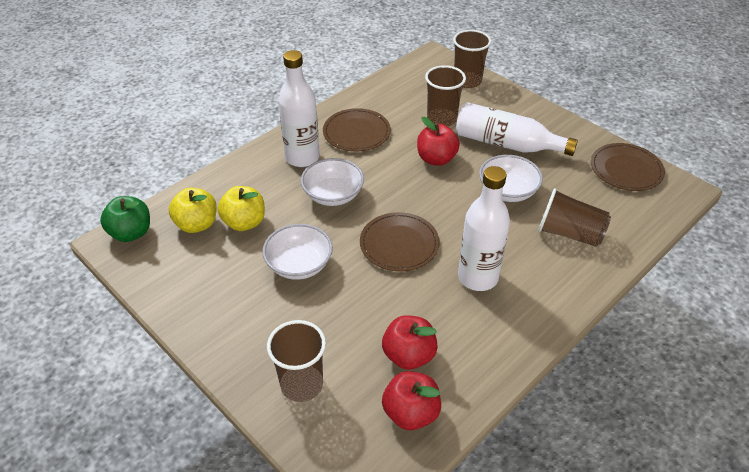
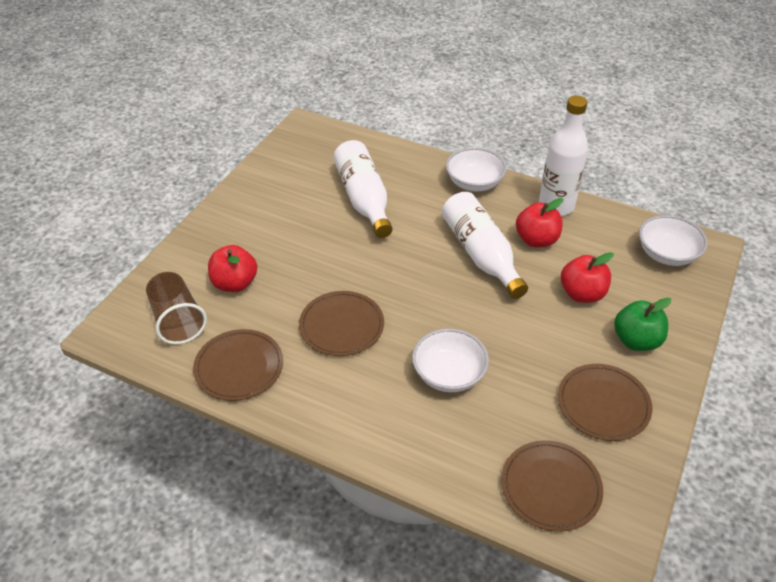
brown cup: 4 -> 1
brown plate: 3 -> 4
yellow apple: 2 -> 0

